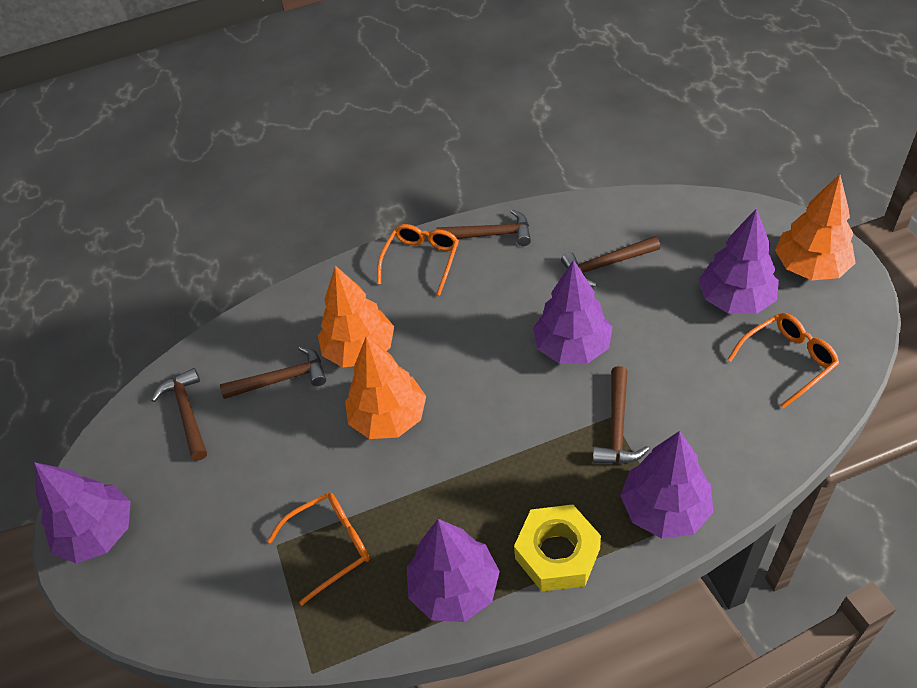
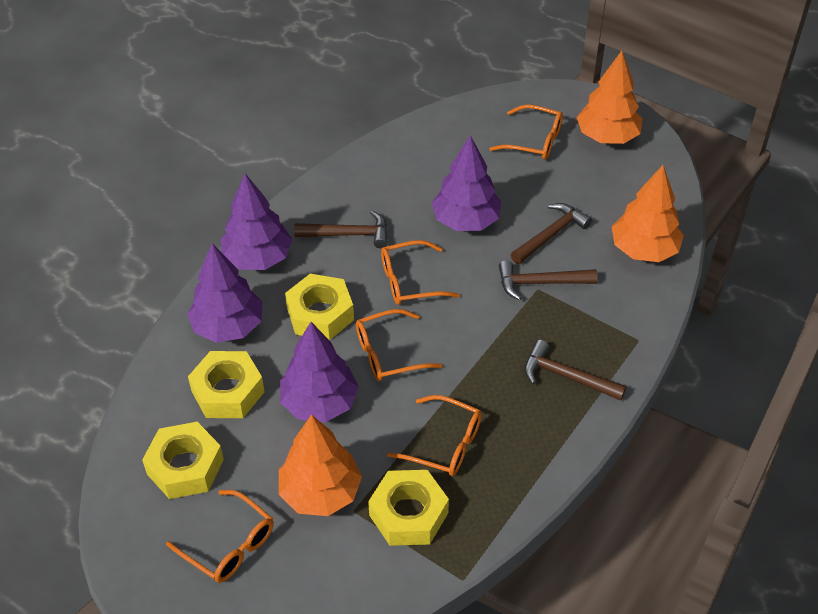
brown hammer: 5 -> 4
orange glasses: 3 -> 5
purple tree: 5 -> 4
yellow nut: 1 -> 4

